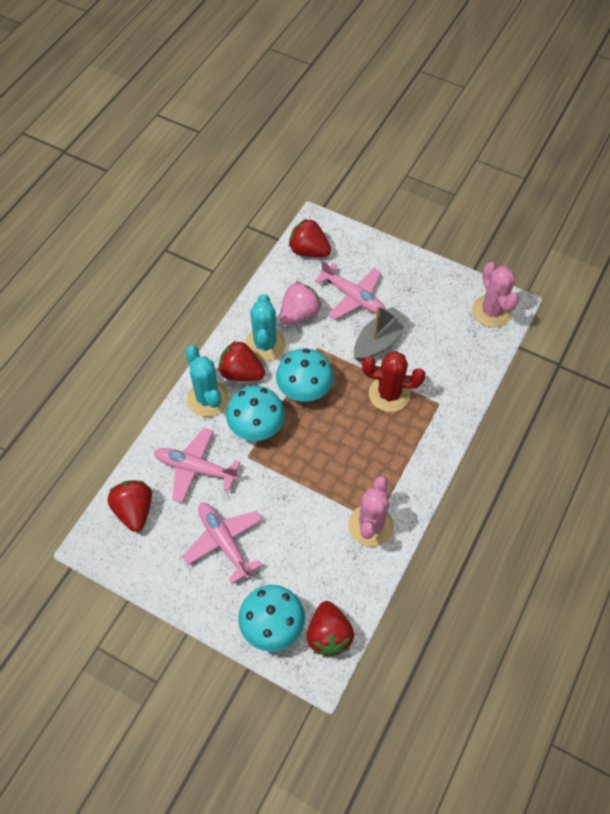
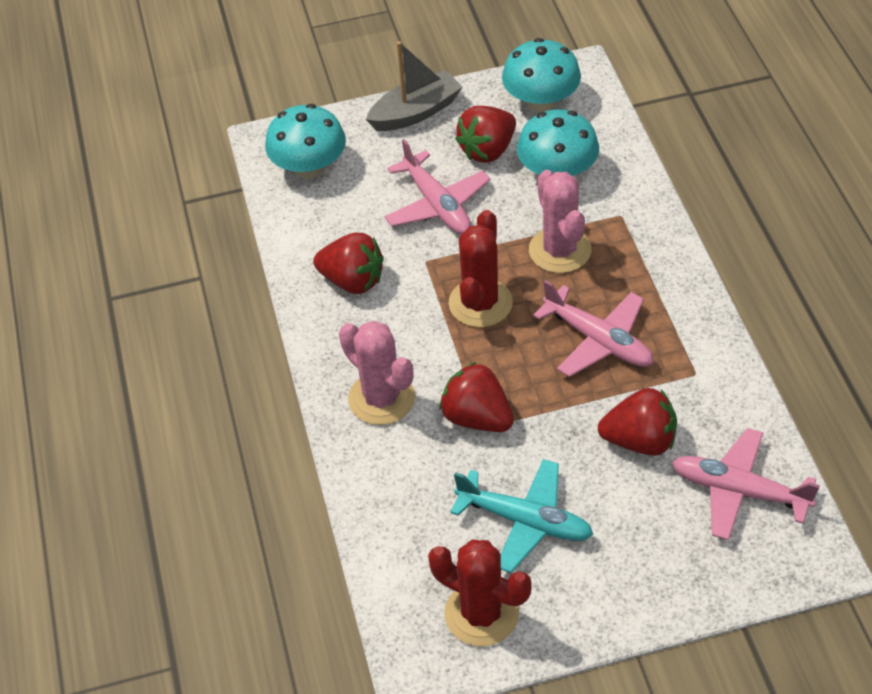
pink strawberry: 1 -> 0
red cactus: 1 -> 2
turquoise cactus: 2 -> 0
turquoise plane: 0 -> 1

